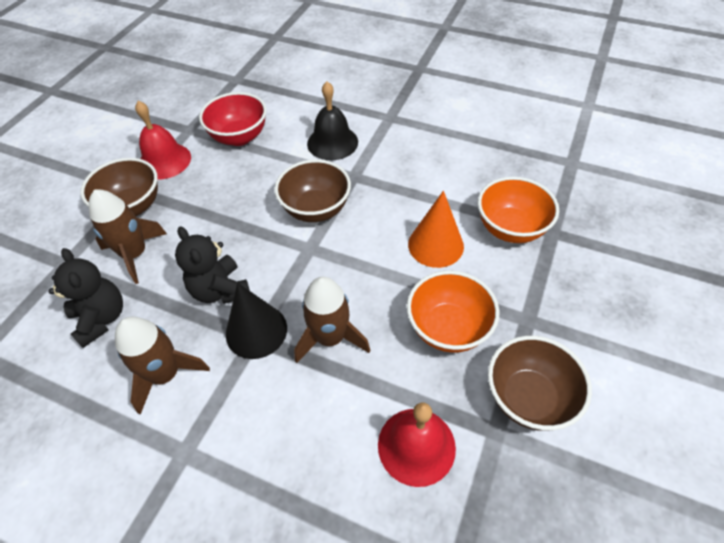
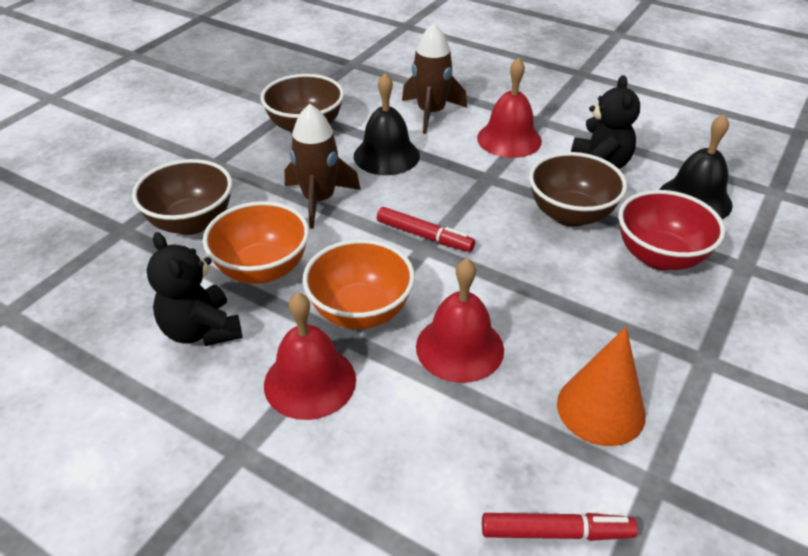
black bell: 1 -> 2
black cone: 1 -> 0
brown rocket: 3 -> 2
red bell: 2 -> 3
red marker: 0 -> 2

